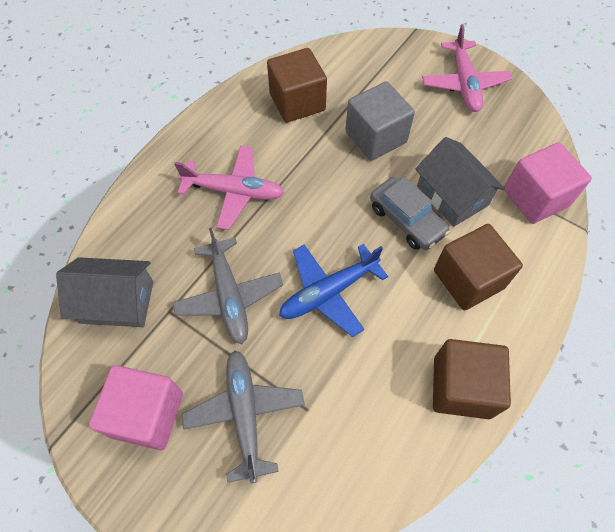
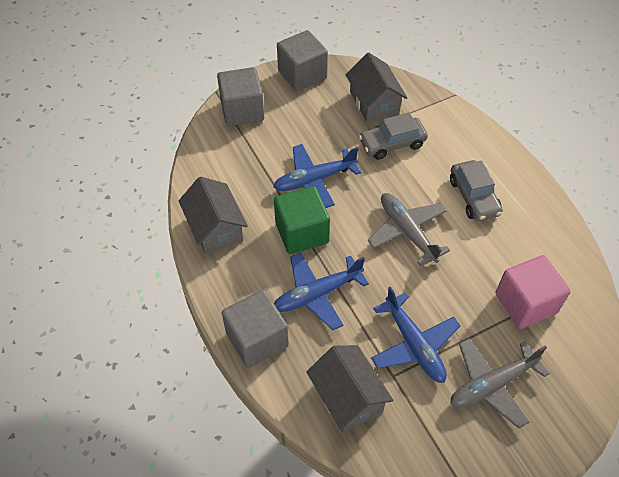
blue plane: 1 -> 3
brown cube: 3 -> 0
green cube: 0 -> 1
grey car: 1 -> 2
grey cube: 1 -> 3
grey house: 2 -> 3
pink cube: 2 -> 1
pink plane: 2 -> 0

